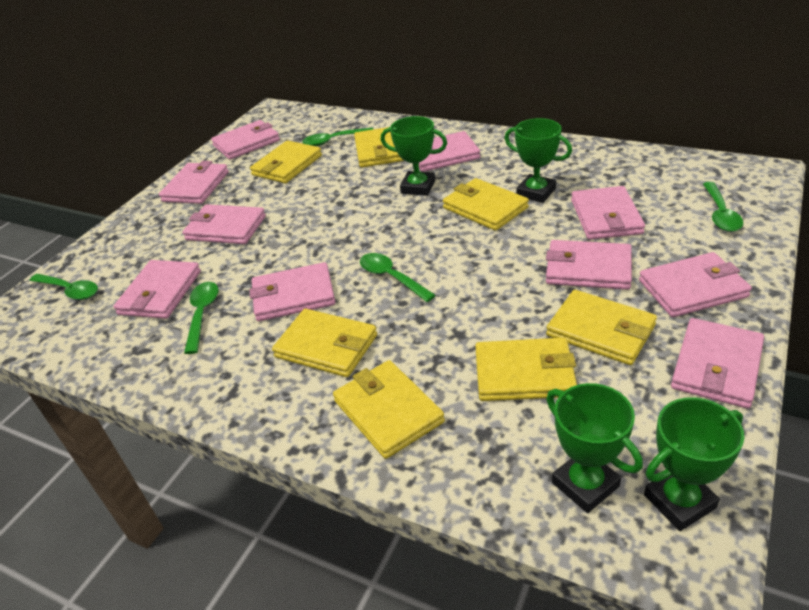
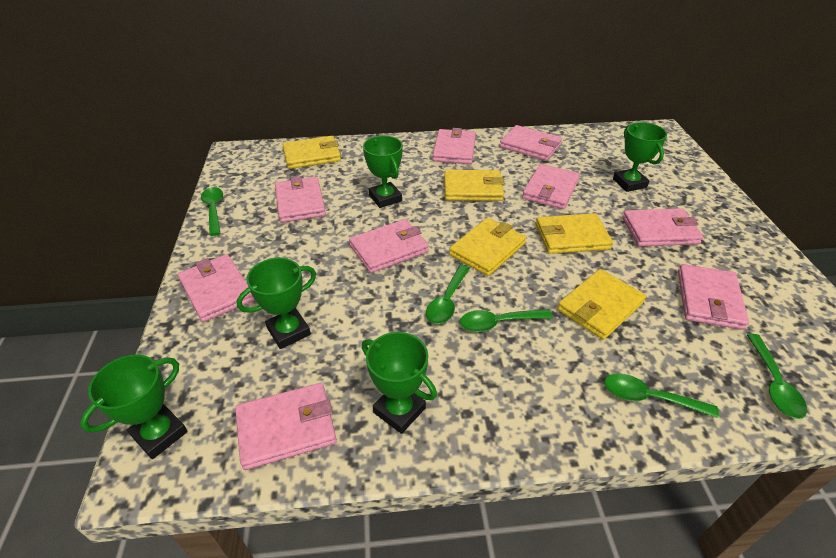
green trophy: 4 -> 5
pink wallet: 10 -> 9
yellow wallet: 7 -> 5

